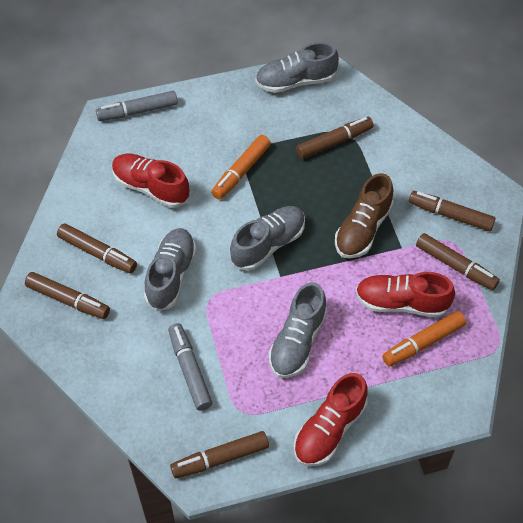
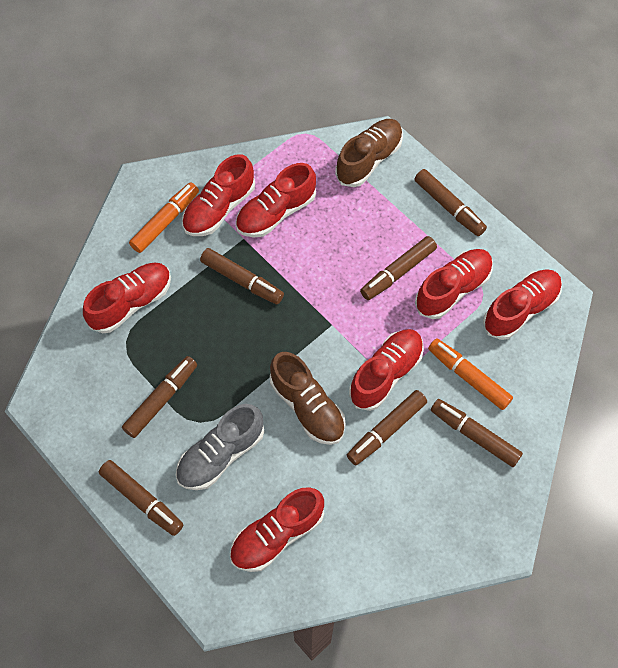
brown marker: 6 -> 7
brown shoe: 1 -> 2
grey marker: 2 -> 0
grey shoe: 4 -> 1
red shoe: 3 -> 7

